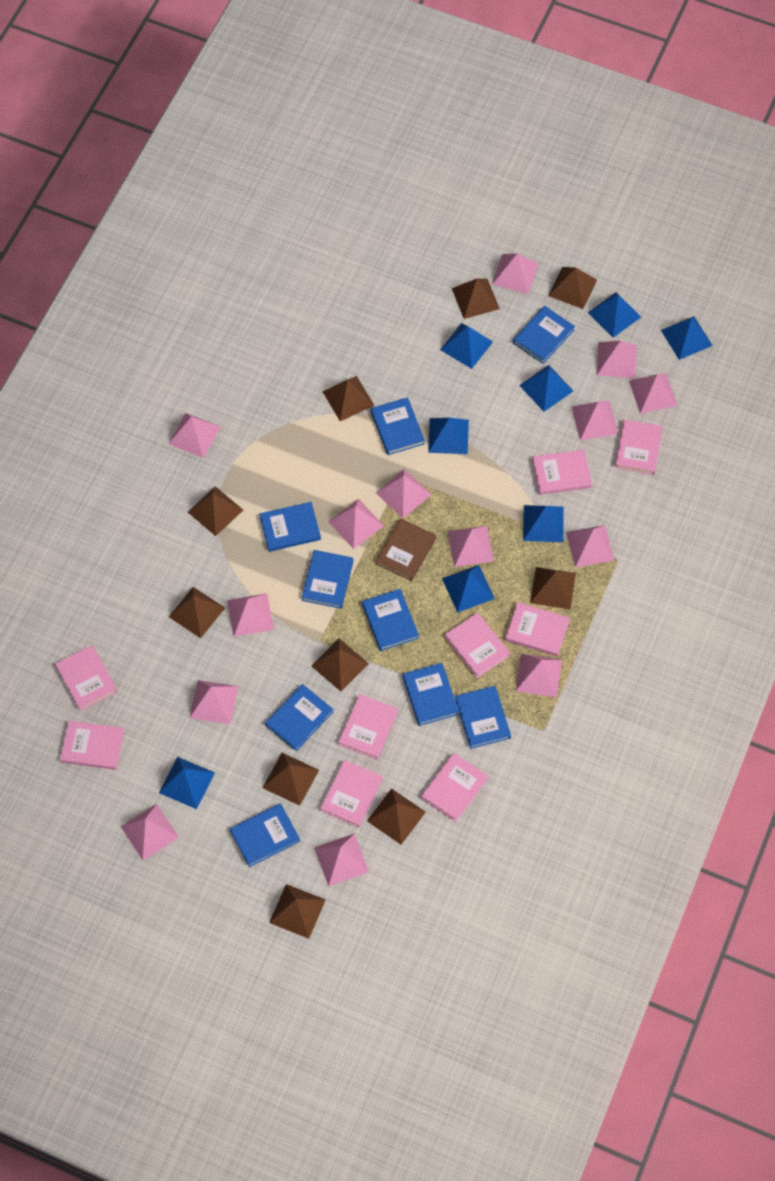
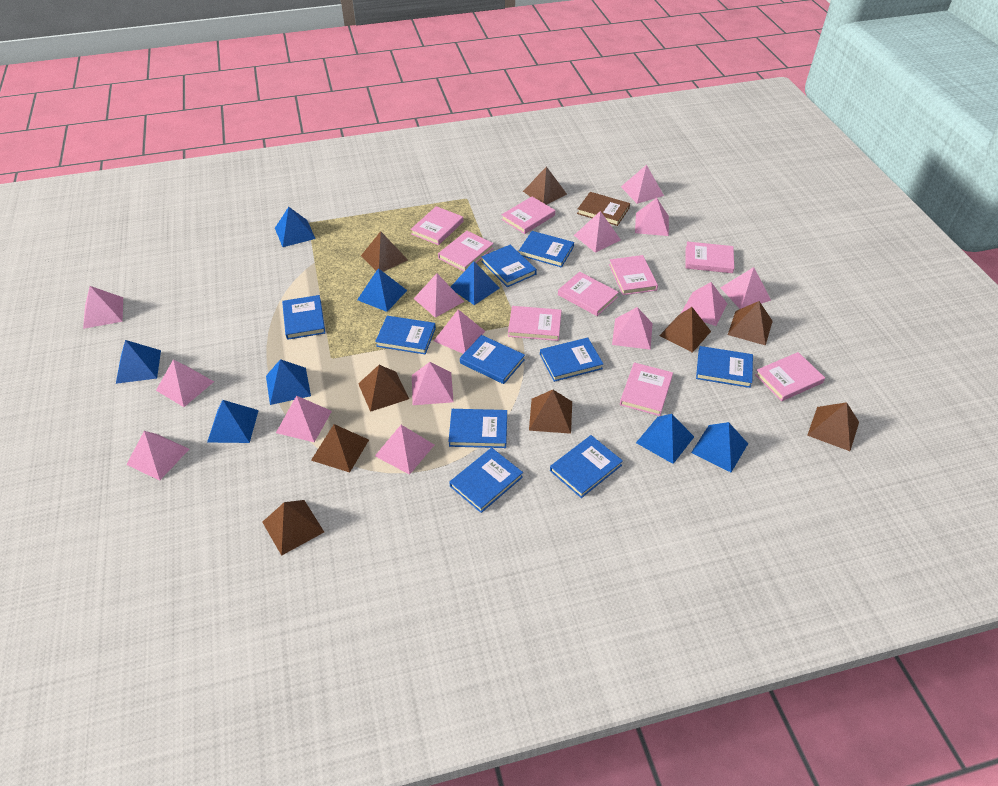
blue book: 9 -> 10
brown pyramid: 10 -> 9

